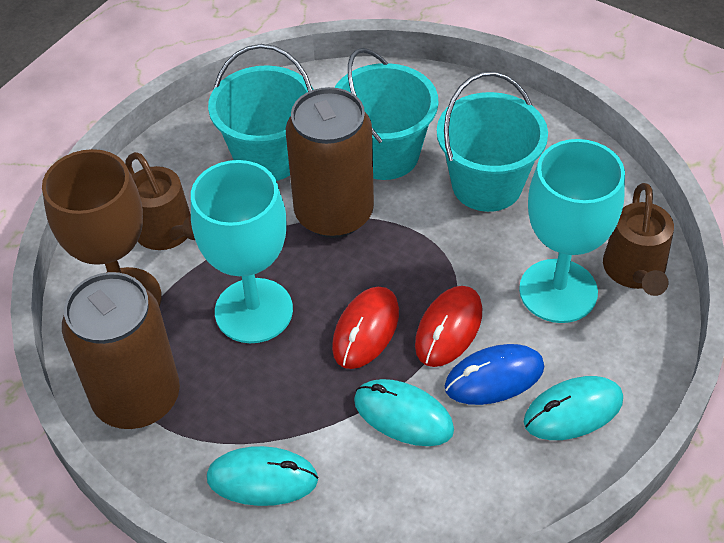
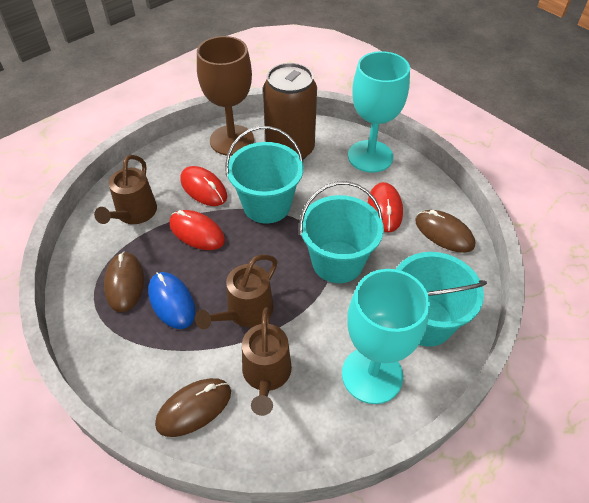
brown can: 2 -> 1
brown mouse: 0 -> 3
brown watering can: 2 -> 3
red mouse: 2 -> 3
turquoise mouse: 3 -> 0

